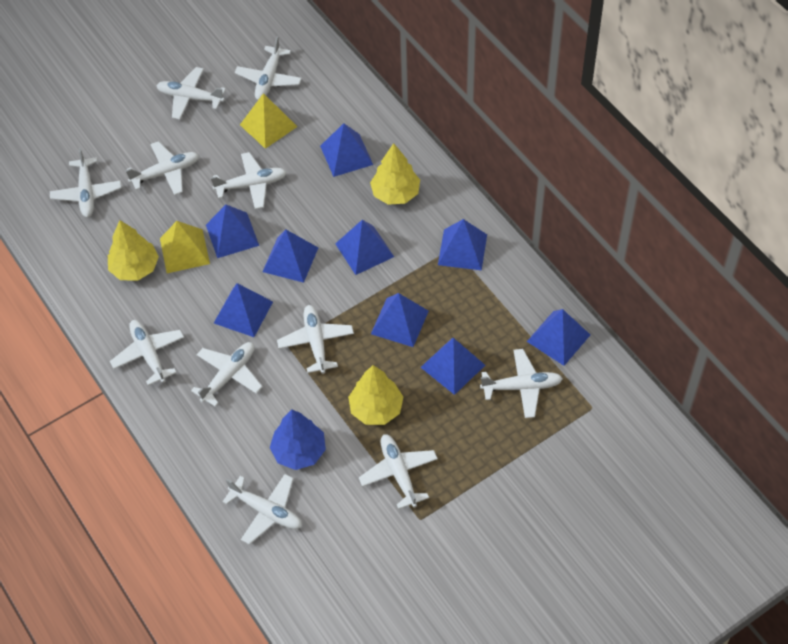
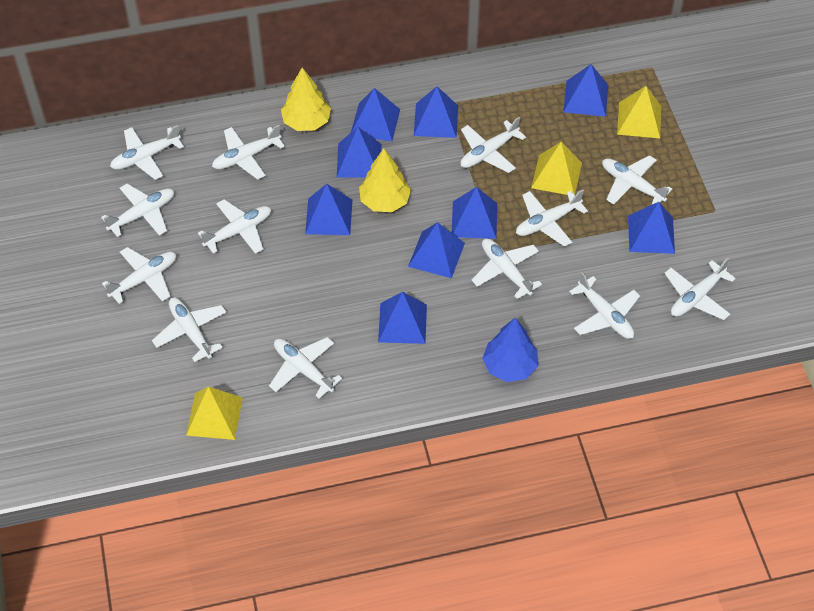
white plane: 11 -> 13
yellow pyramid: 2 -> 3
yellow tree: 3 -> 2

